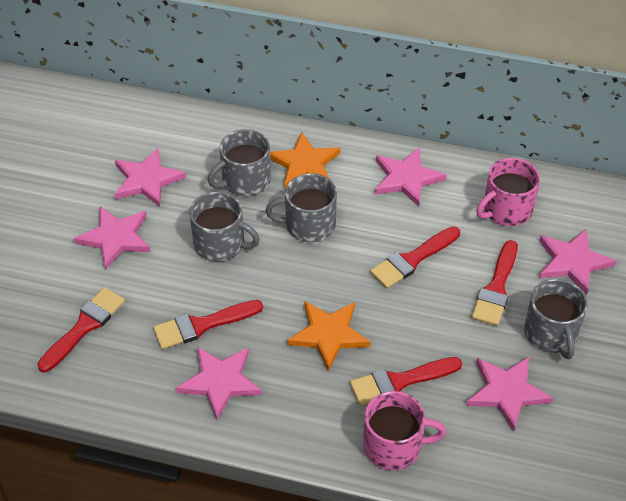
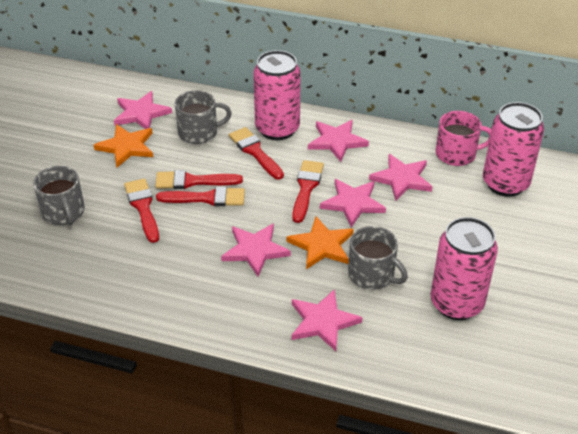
grey mug: 4 -> 3
pink can: 0 -> 3
pink mug: 2 -> 1

